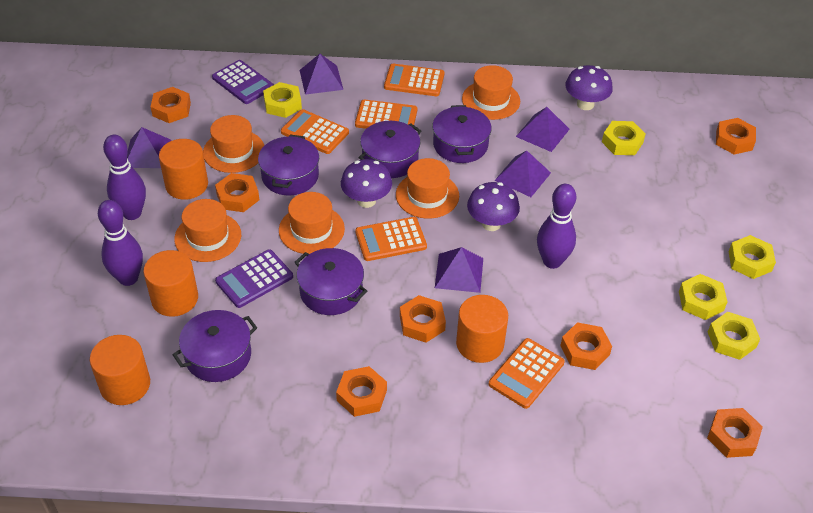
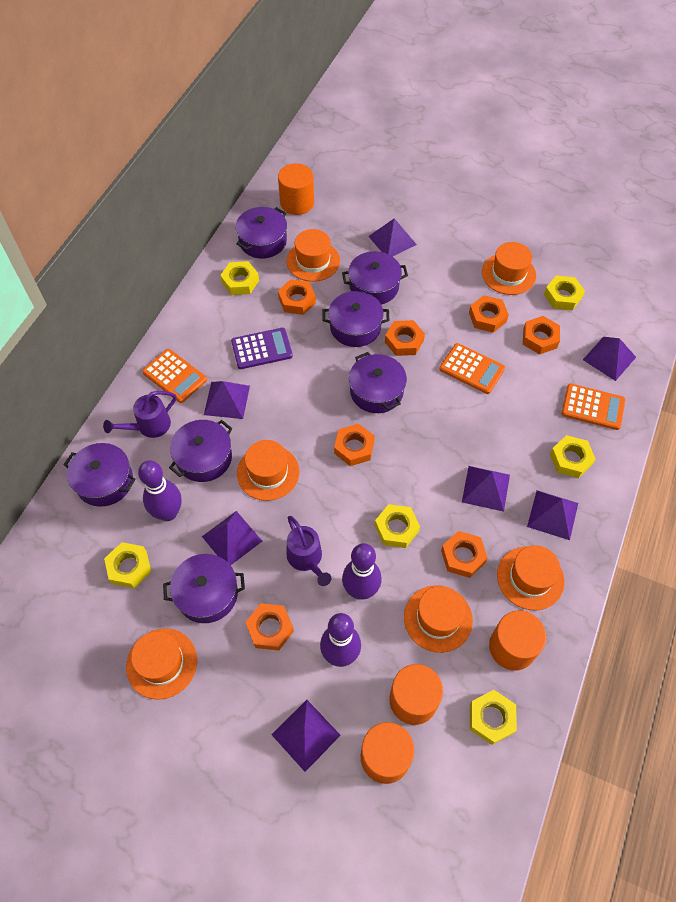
orange calculator: 5 -> 3
orange hat: 5 -> 6
purple calculator: 2 -> 1
purple mushroom: 3 -> 0
purple pot: 5 -> 7
purple pyramid: 5 -> 7
purple watering can: 0 -> 2
yellow nut: 5 -> 6

